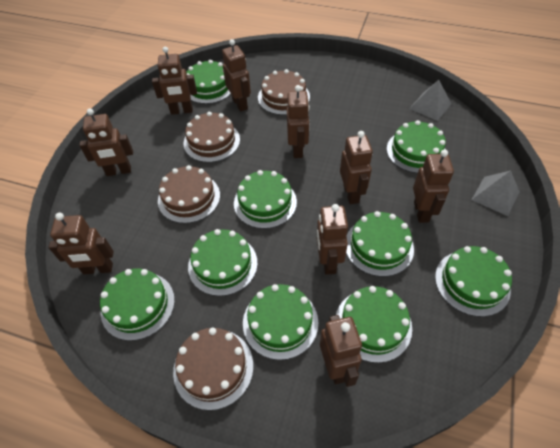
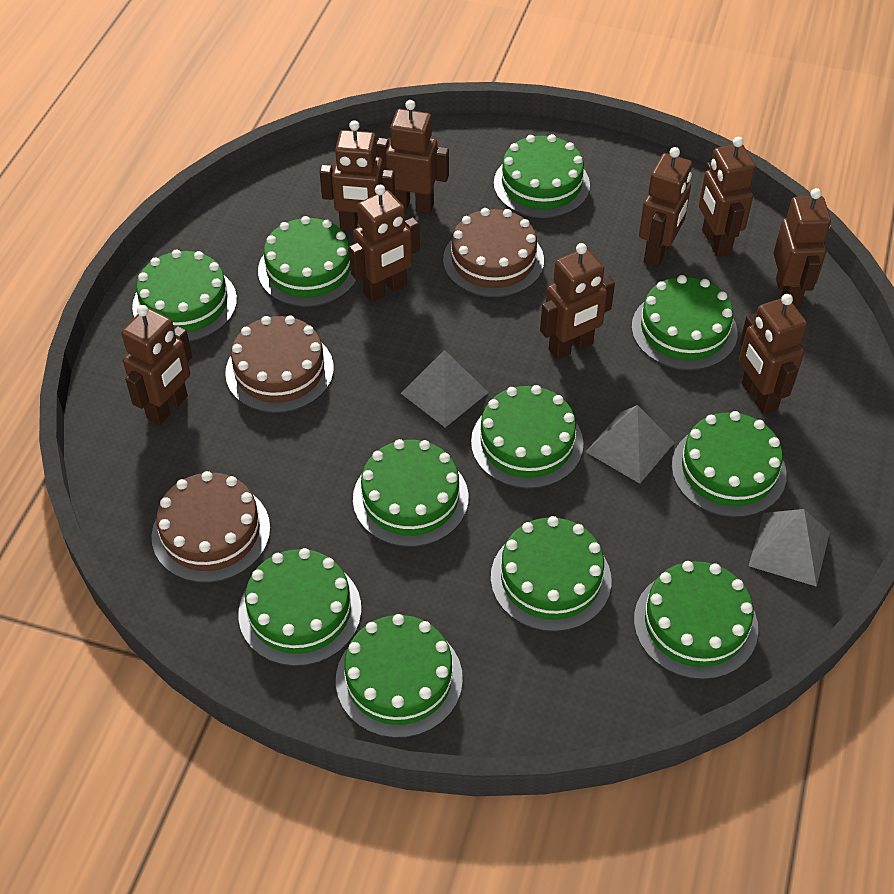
brown cake: 4 -> 3
green cake: 9 -> 11
grey pyramid: 2 -> 3

